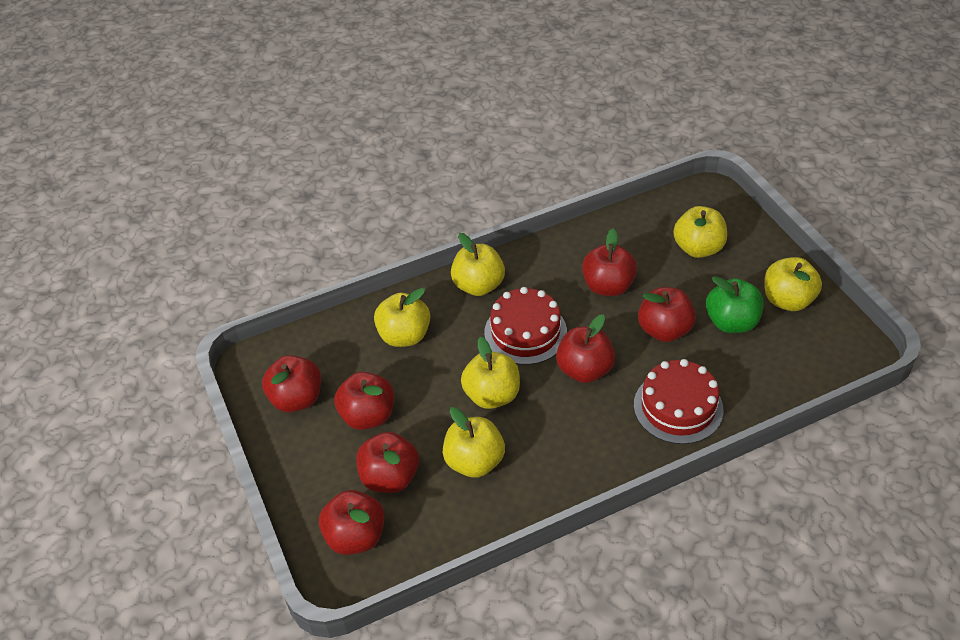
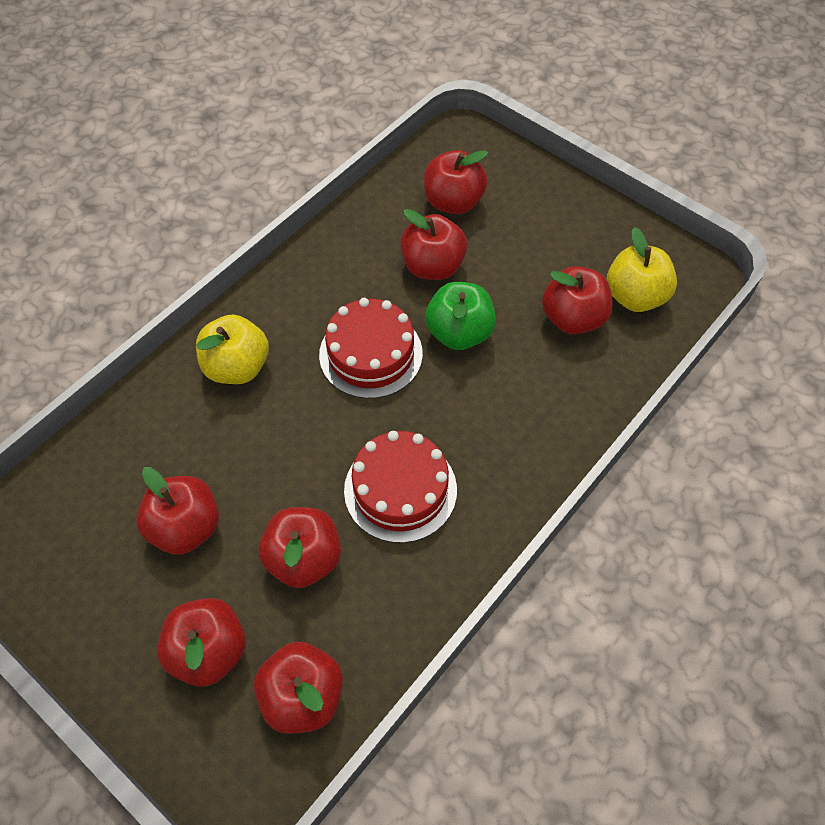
yellow apple: 6 -> 2

